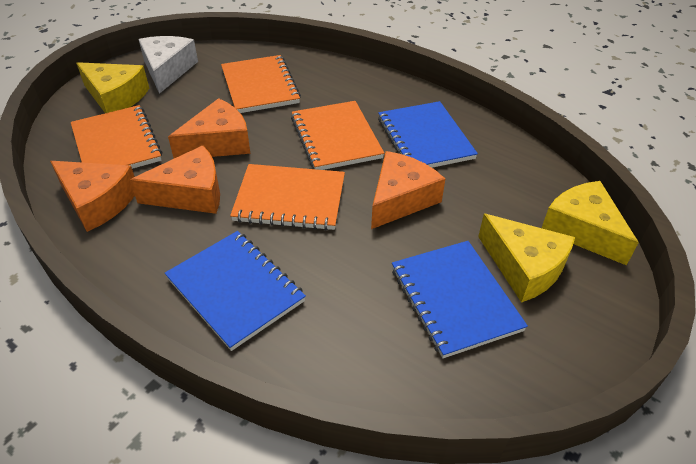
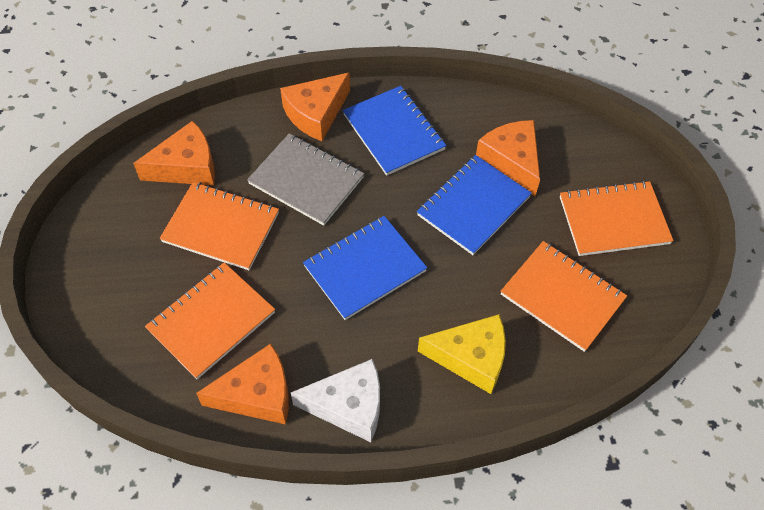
grey notebook: 0 -> 1
yellow cheese: 3 -> 1

